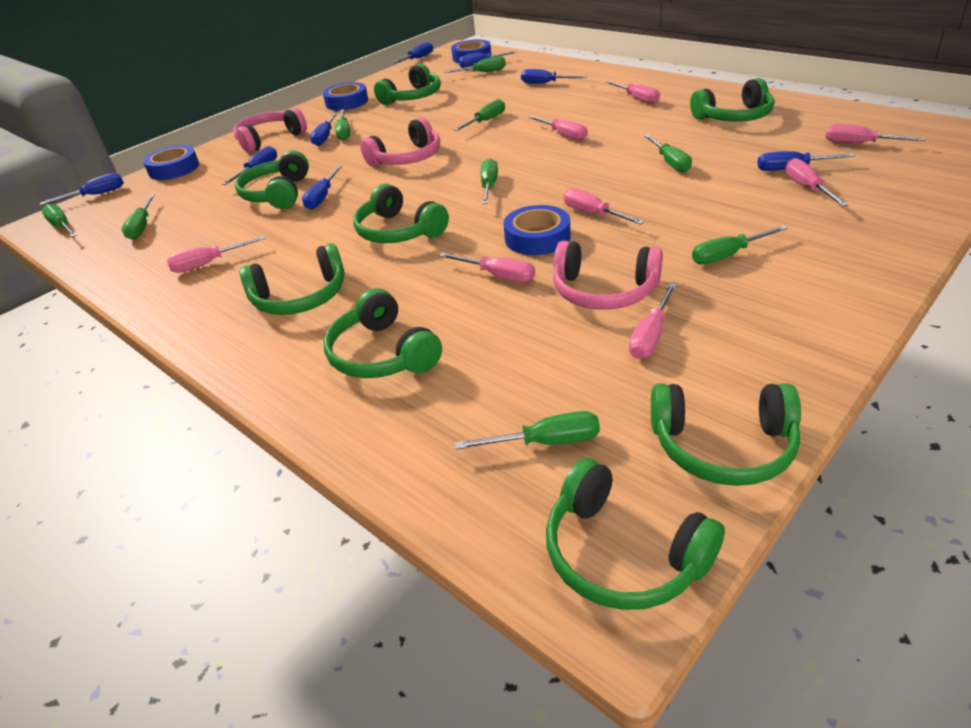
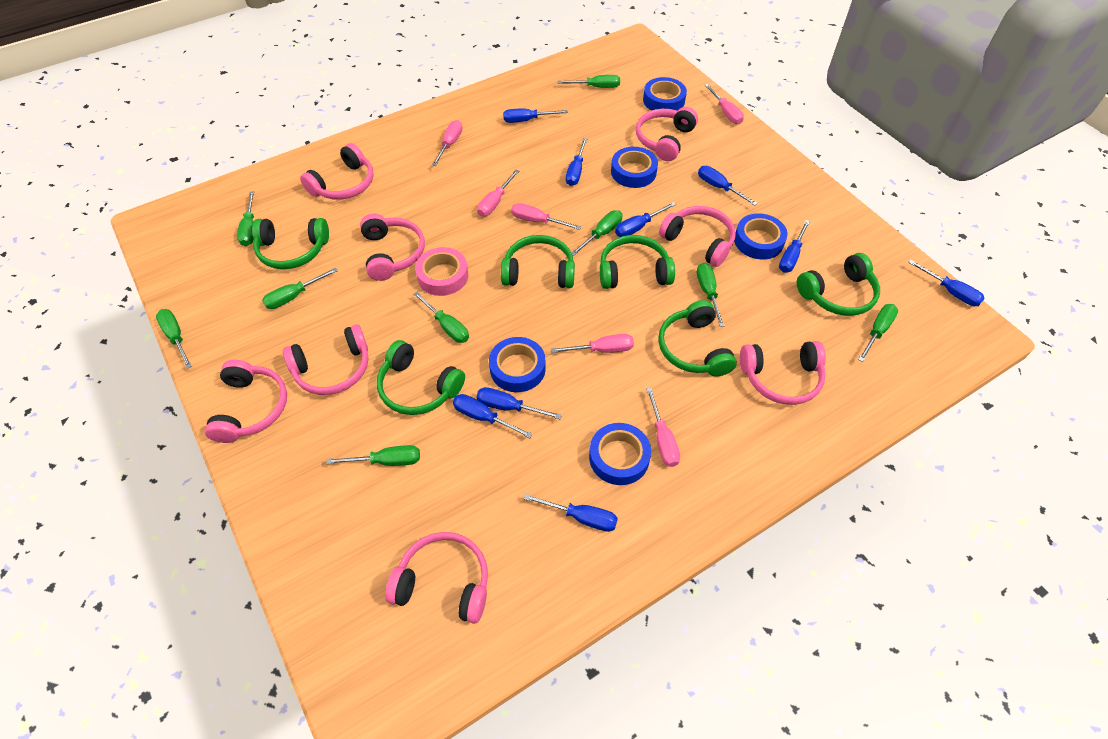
blue screwdriver: 8 -> 9
blue tape: 4 -> 5
green headphones: 8 -> 6
pink headphones: 3 -> 8
pink screwdriver: 8 -> 6
pink tape: 0 -> 1

